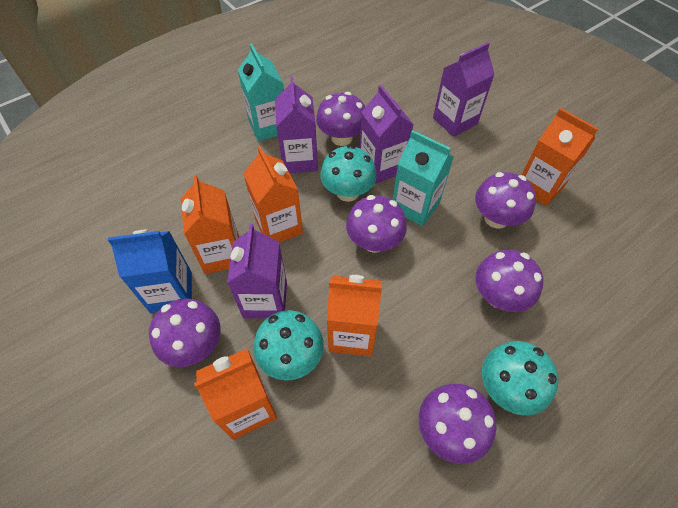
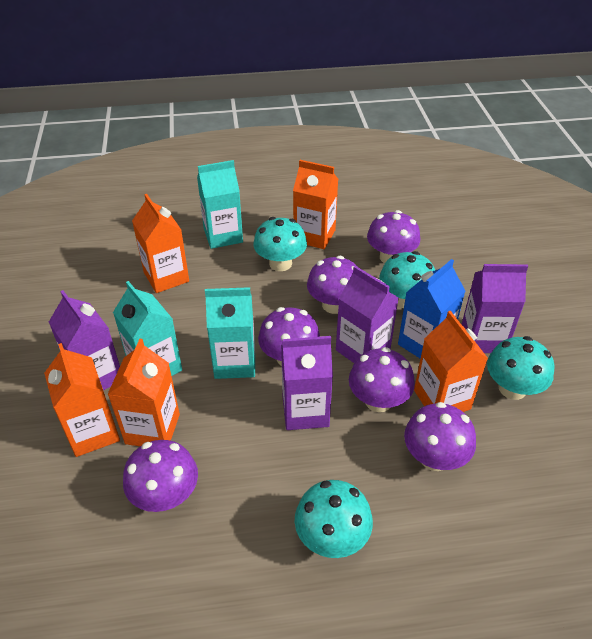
turquoise carton: 2 -> 3
turquoise mushroom: 3 -> 4

